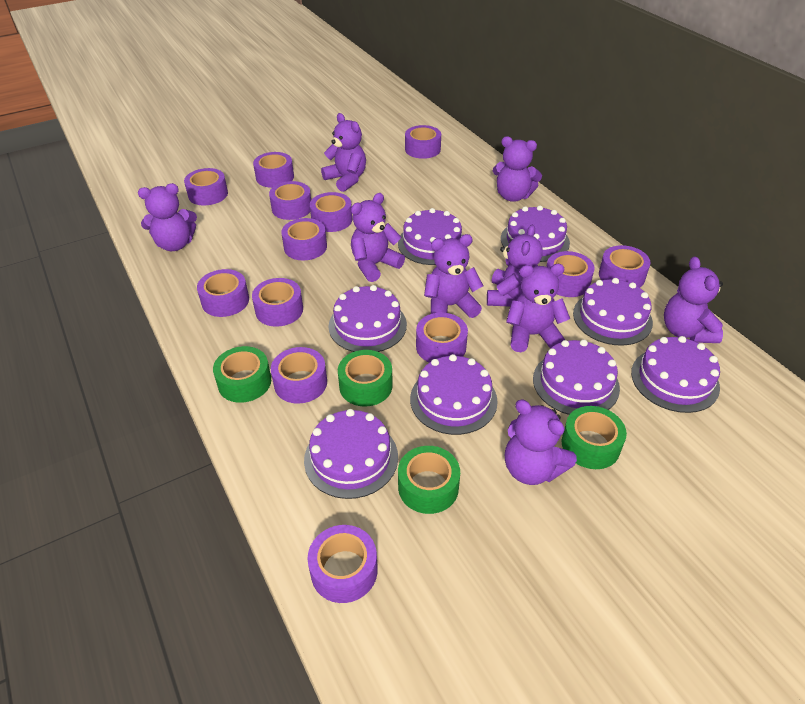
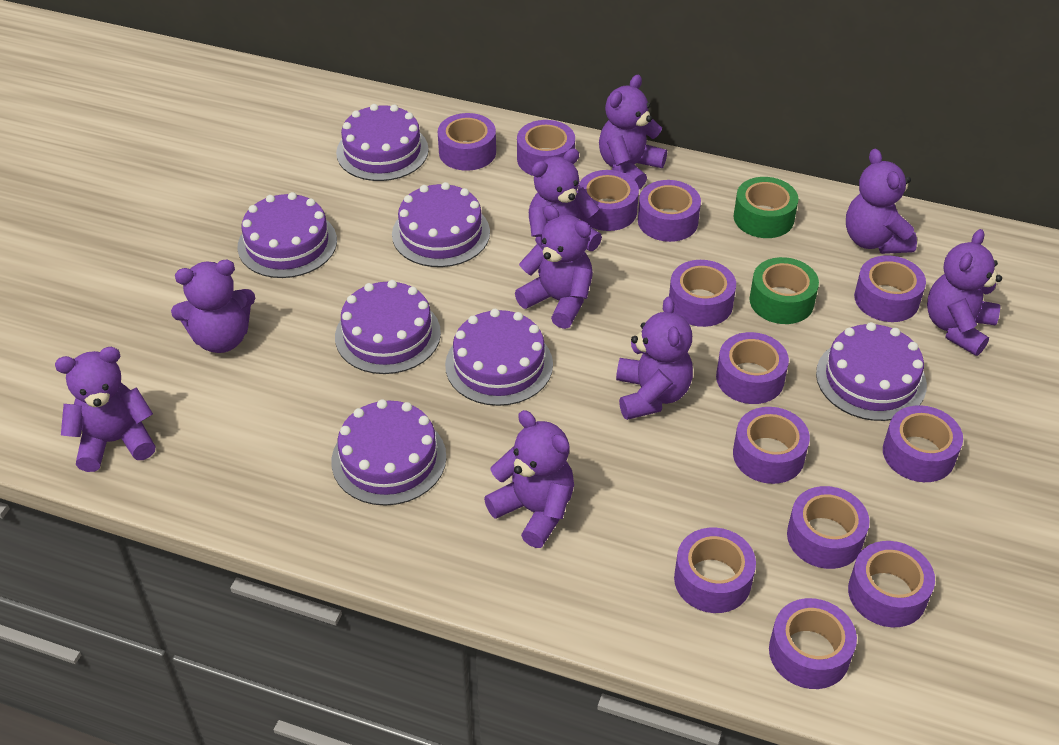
green tape: 4 -> 2
purple cake: 8 -> 7

